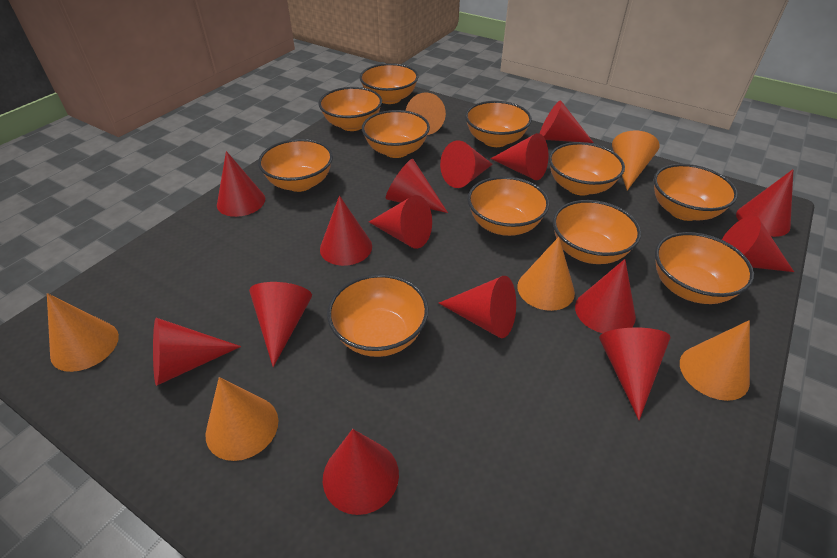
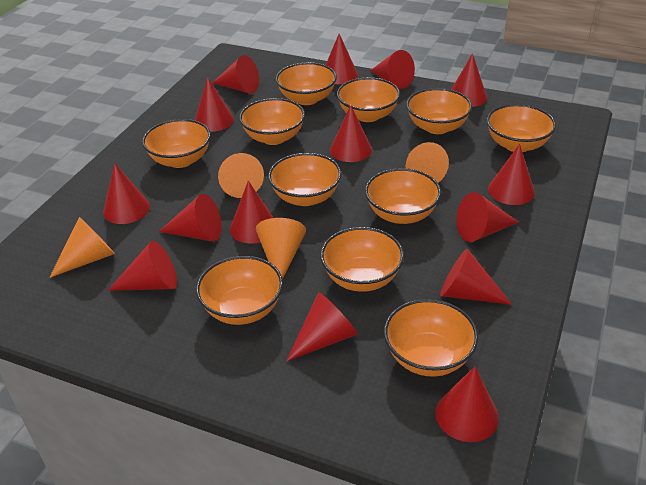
orange cone: 6 -> 4

